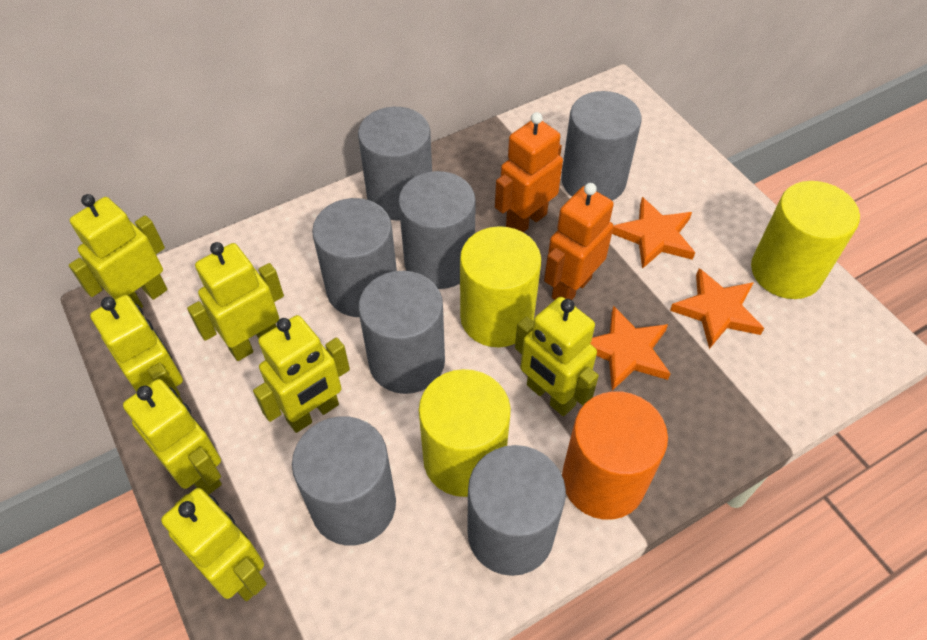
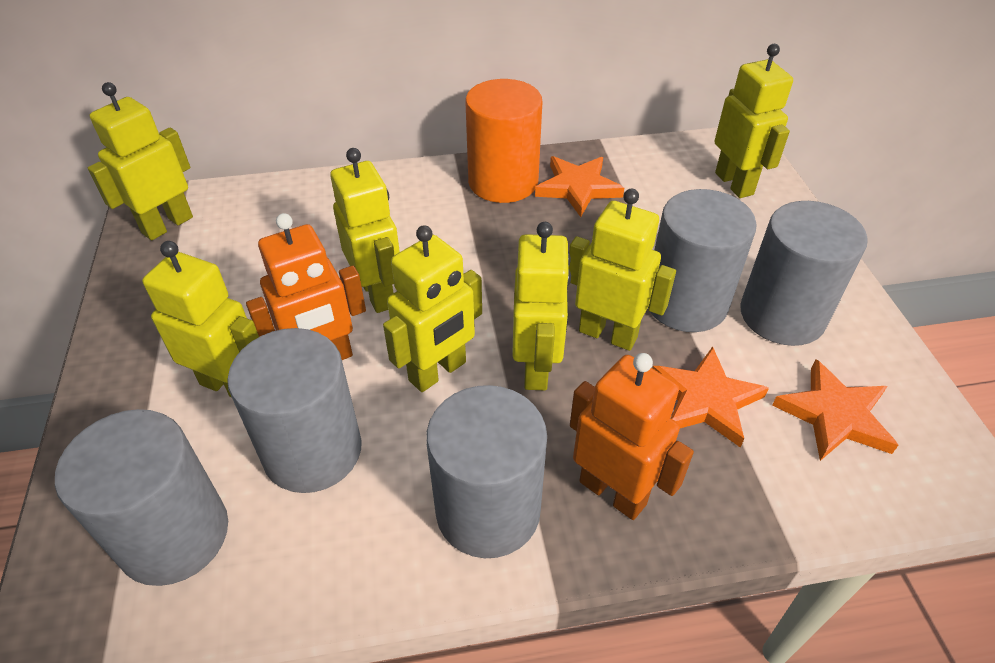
grey cylinder: 7 -> 5
yellow cylinder: 3 -> 0

